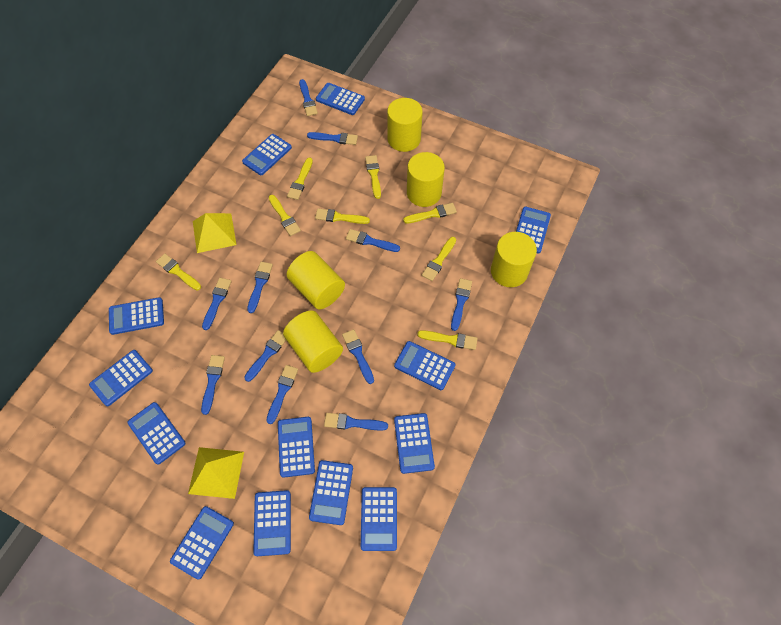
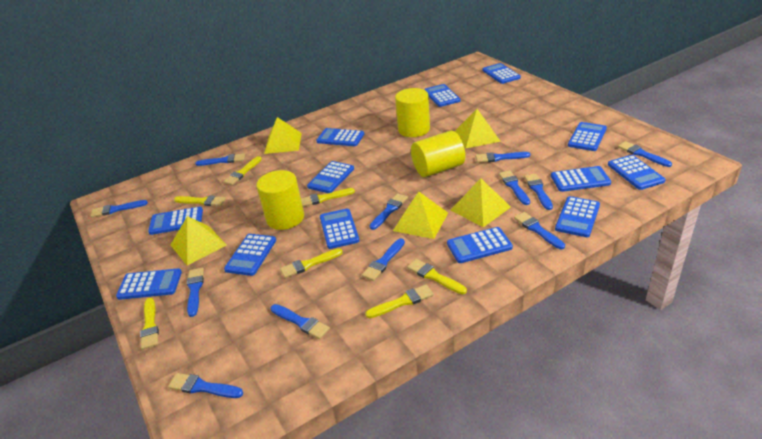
blue brush: 11 -> 12
yellow brush: 8 -> 7
yellow cylinder: 5 -> 3
yellow pyramid: 2 -> 5

